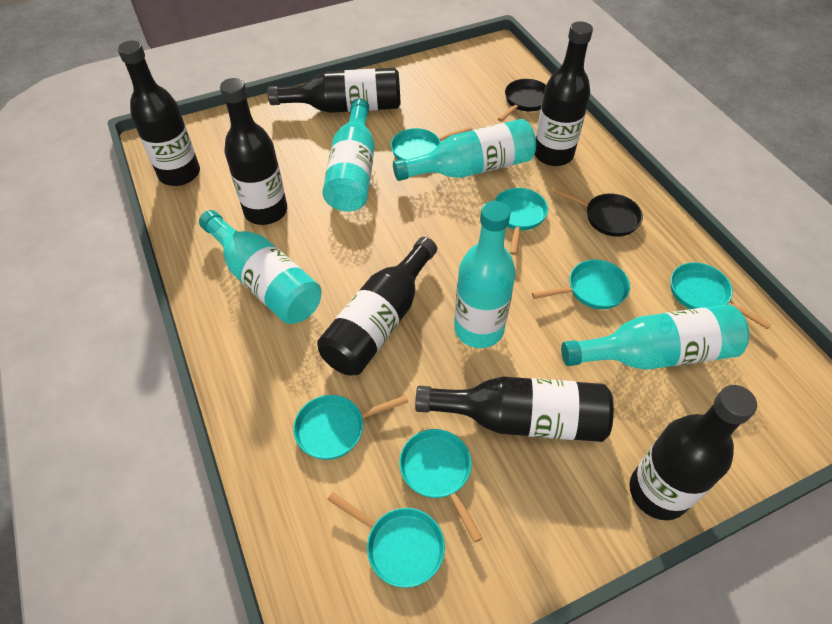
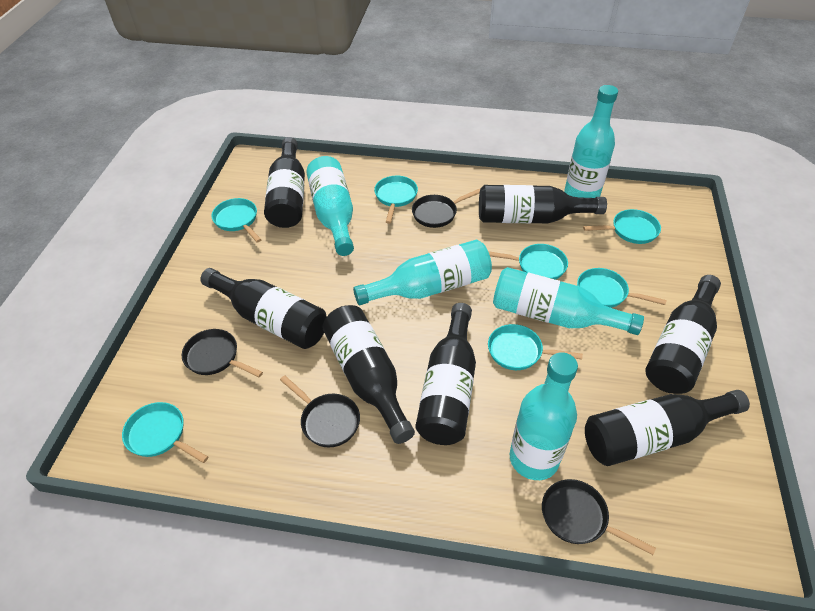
black pan: 2 -> 4

